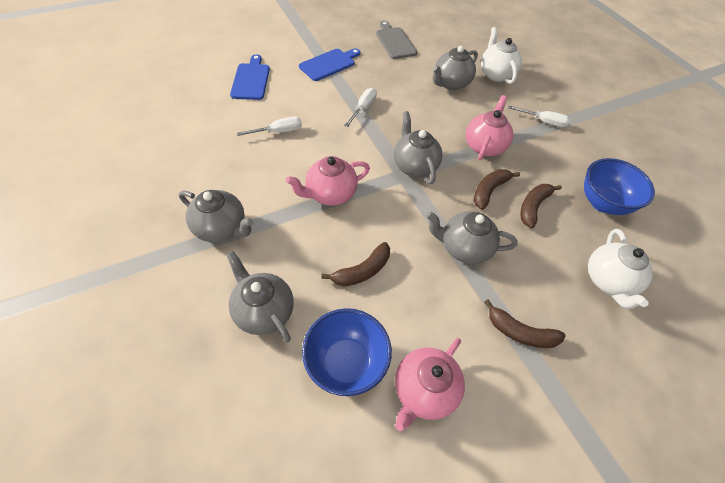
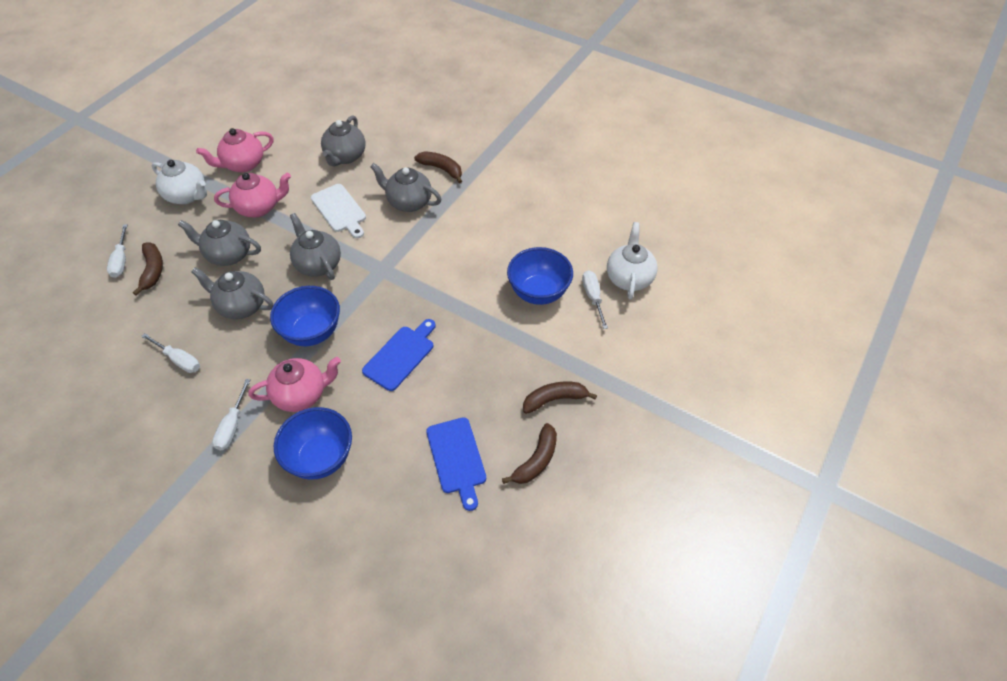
blue bowl: 2 -> 3
grey cutting board: 1 -> 0
white cutting board: 0 -> 1
white screwdriver: 3 -> 4

